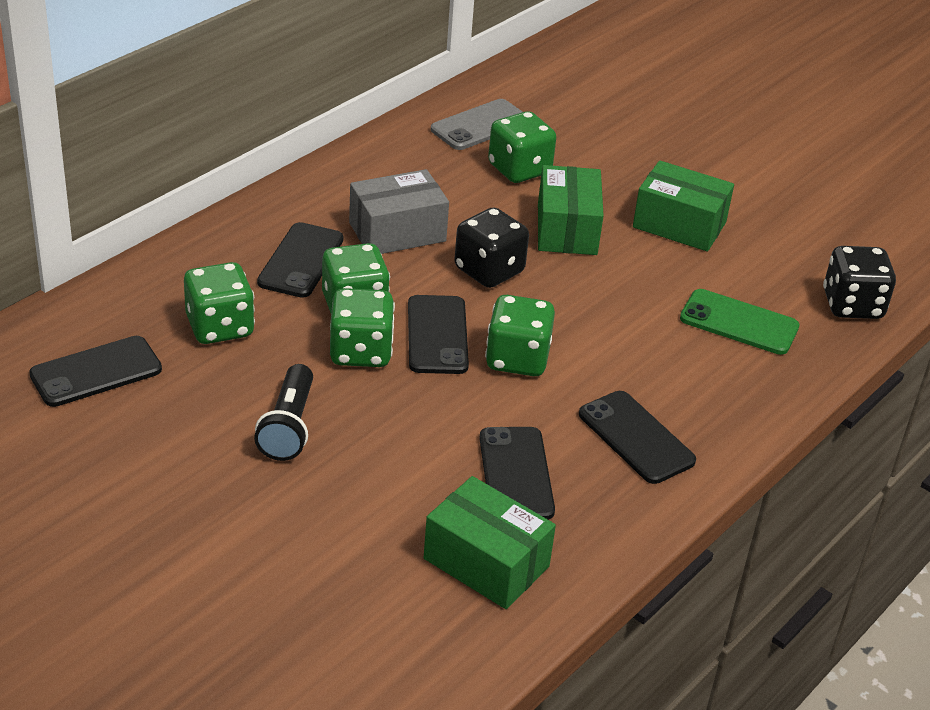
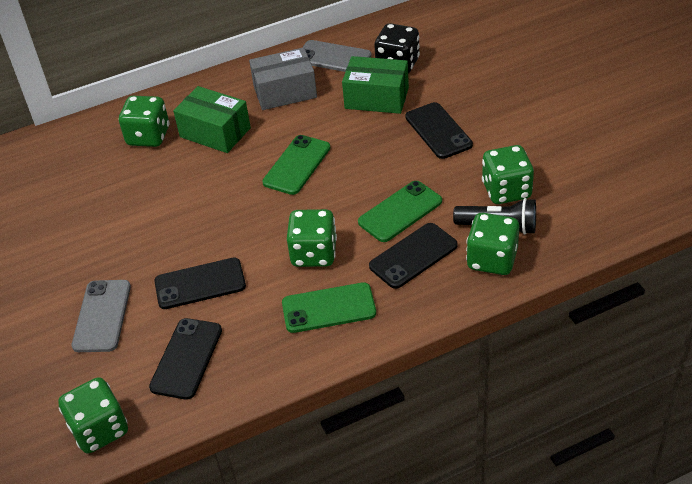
black dice: 2 -> 1
black phone: 5 -> 4
green box: 3 -> 2
green phone: 1 -> 3
grey phone: 1 -> 2

